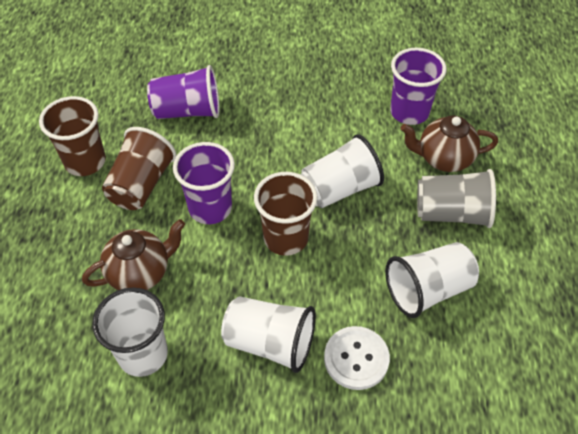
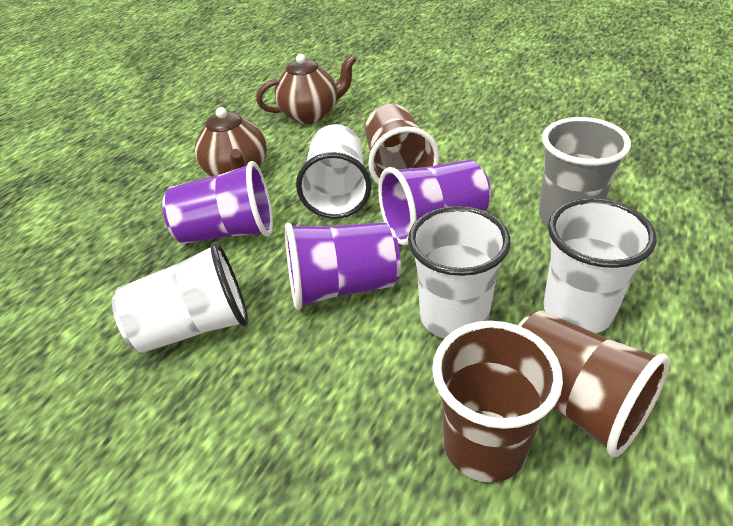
white button: 1 -> 0

